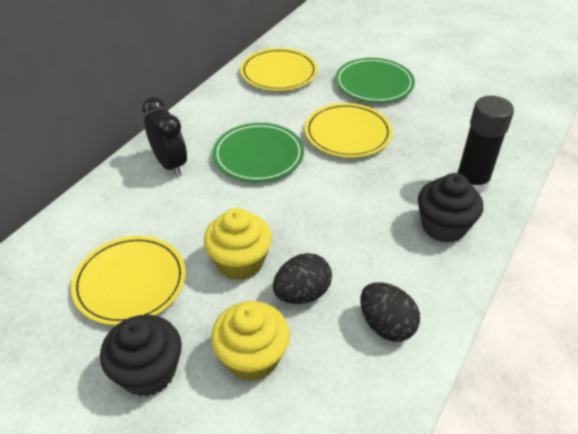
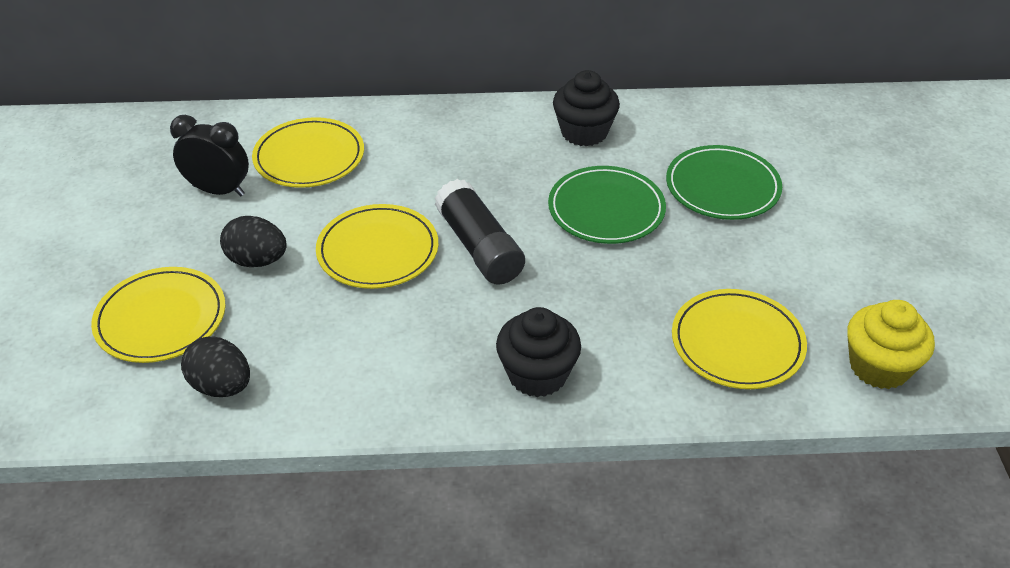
yellow cupcake: 2 -> 1
yellow plate: 3 -> 4

